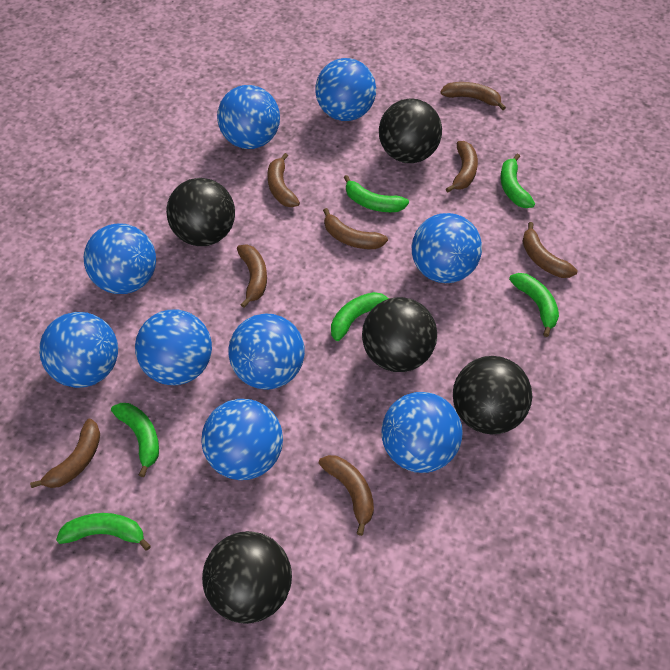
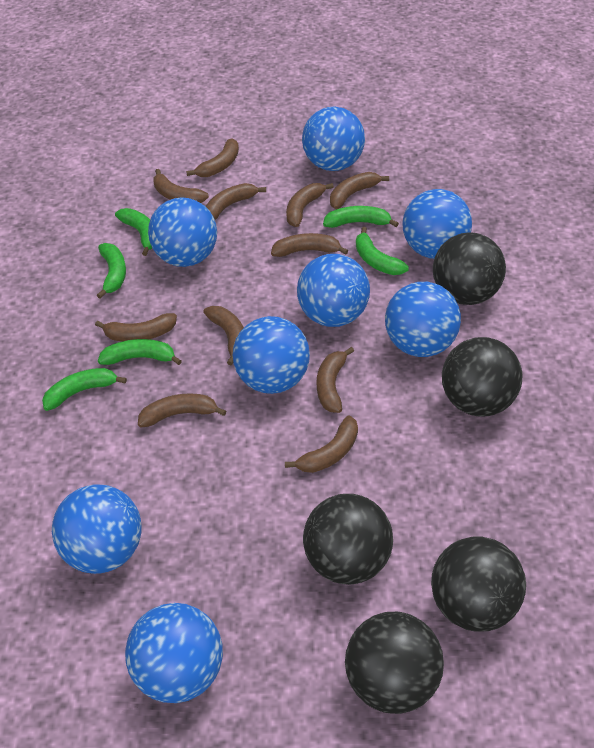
blue ball: 9 -> 8
brown banana: 8 -> 11

